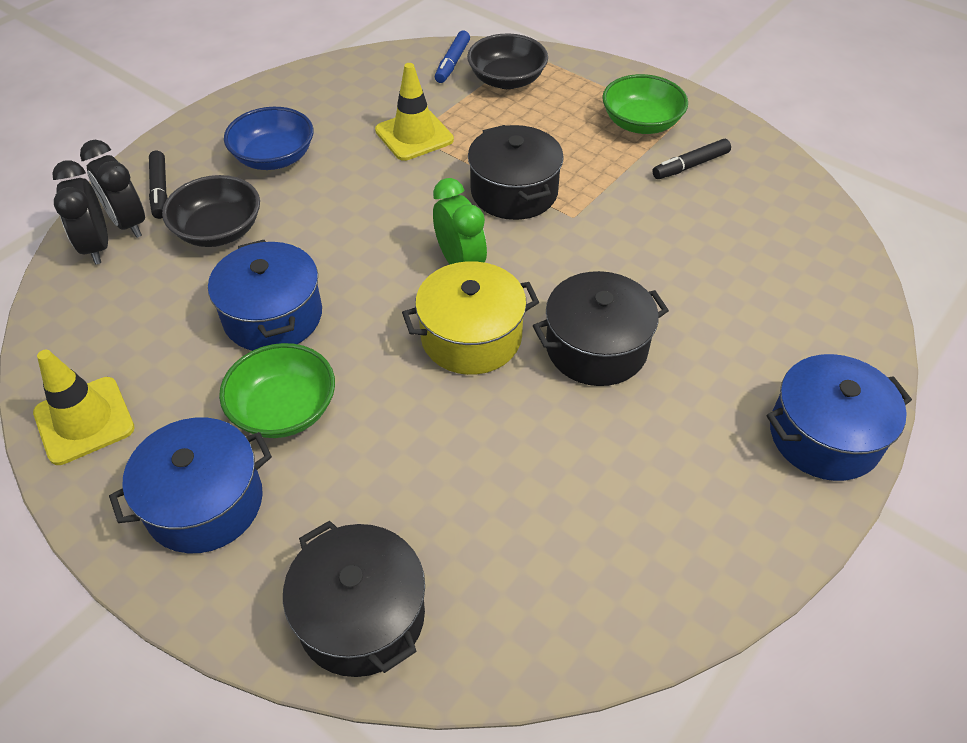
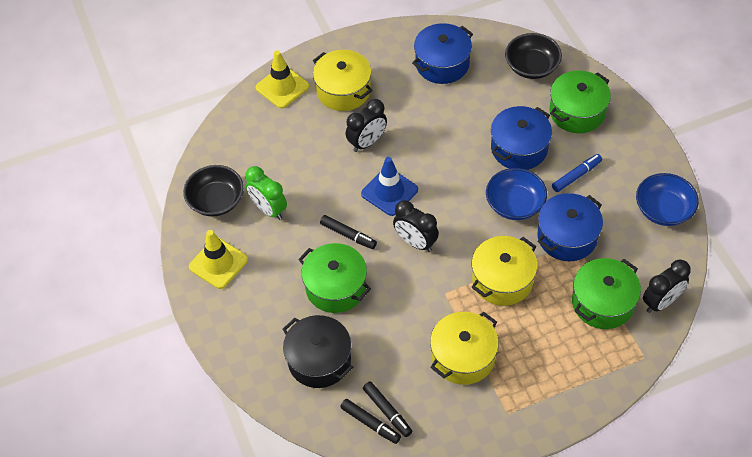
black clock: 2 -> 3
black marker: 2 -> 3
black pot: 3 -> 1
blue bowl: 1 -> 2
blue traffic cone: 0 -> 1
green bowl: 2 -> 0
green pot: 0 -> 3
yellow pot: 1 -> 3

